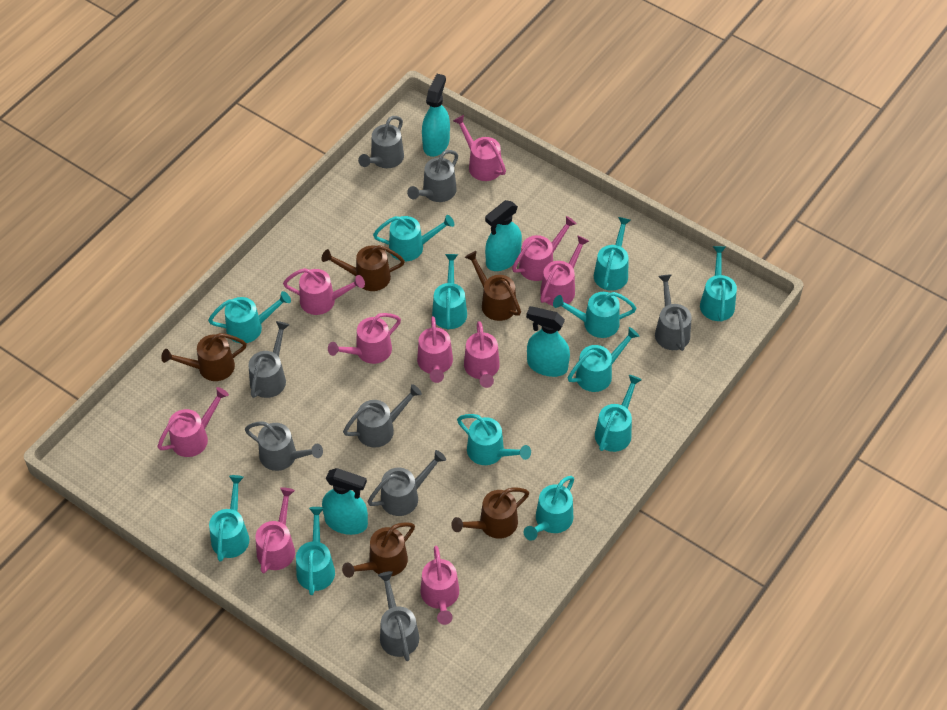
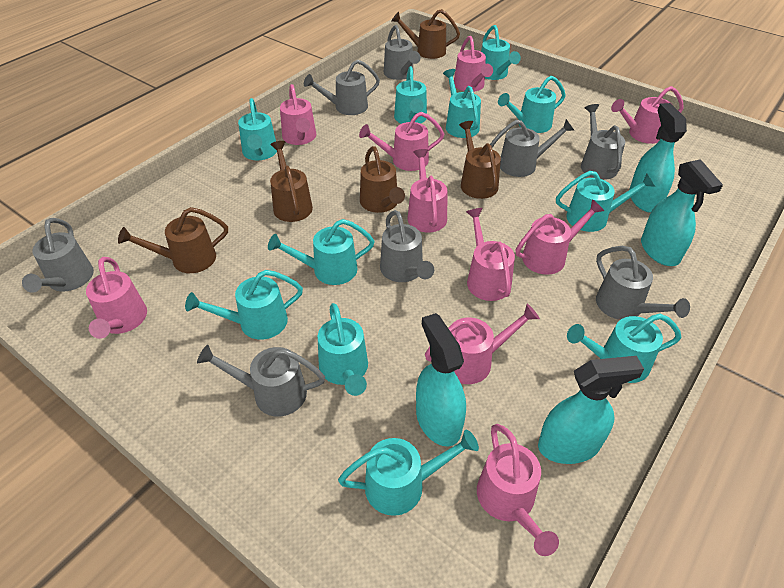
turquoise watering can: 12 -> 11

